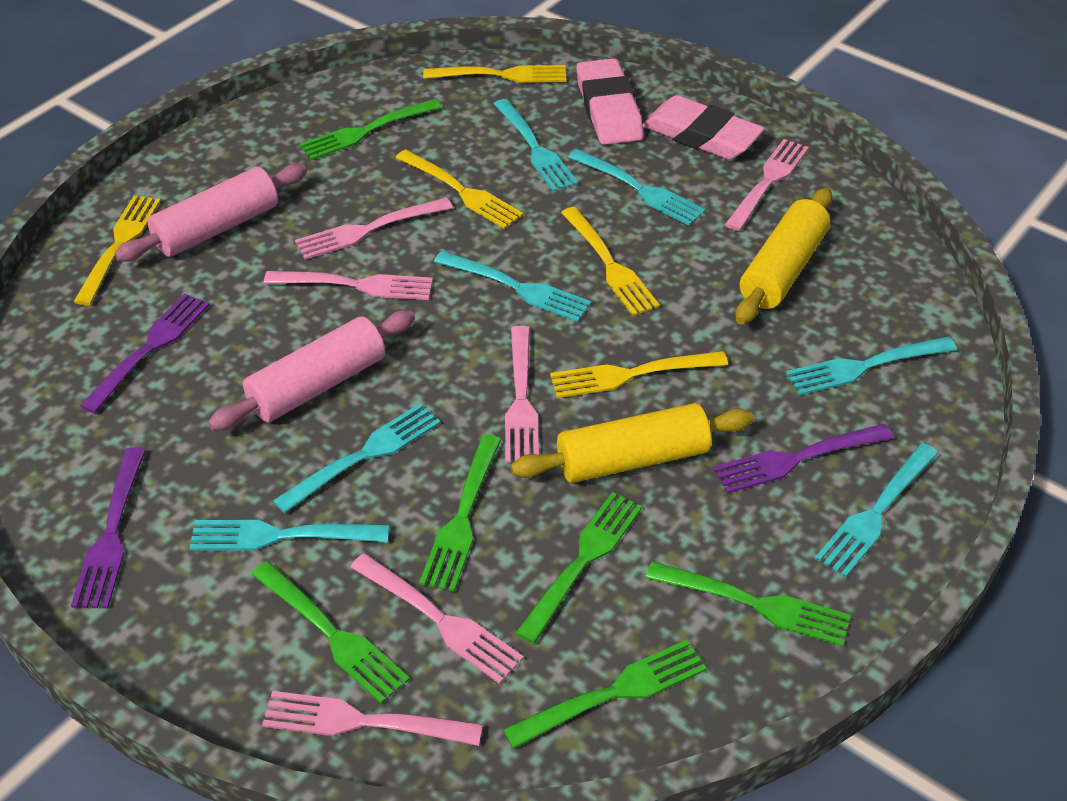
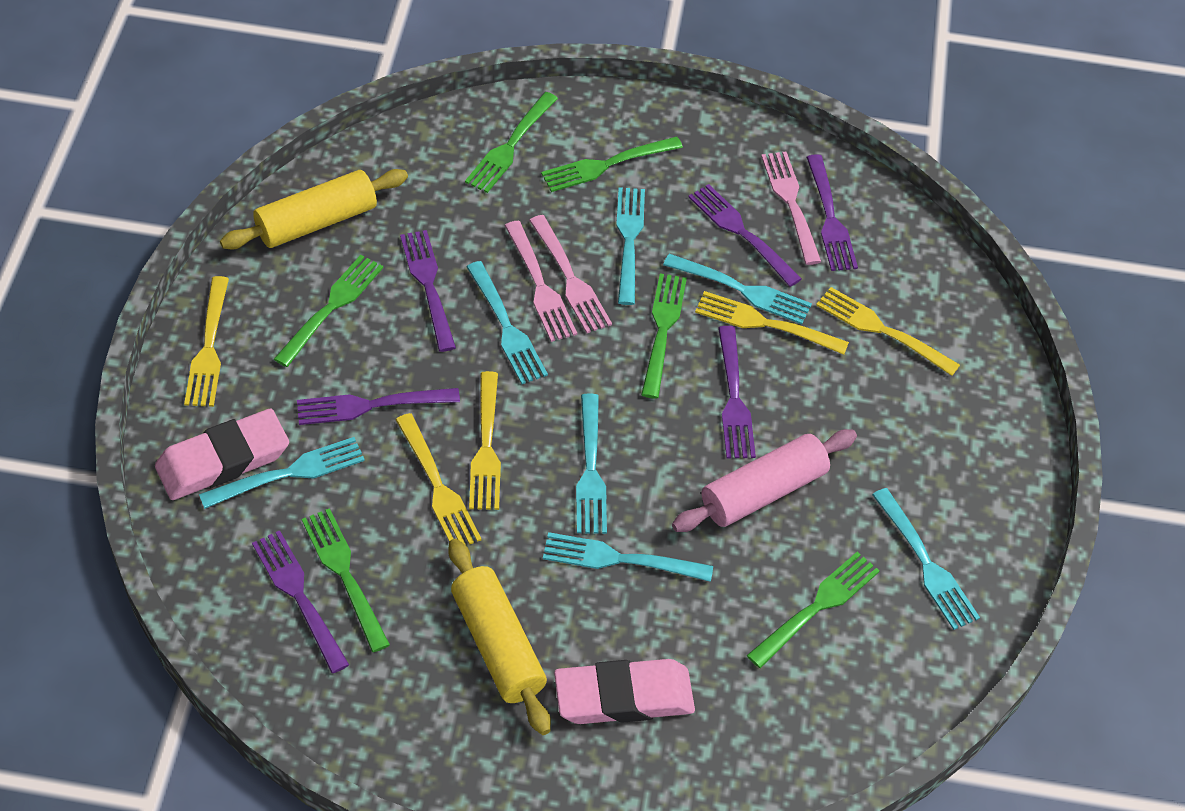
pink fork: 6 -> 3
pink rolling pin: 2 -> 1
purple fork: 3 -> 6

